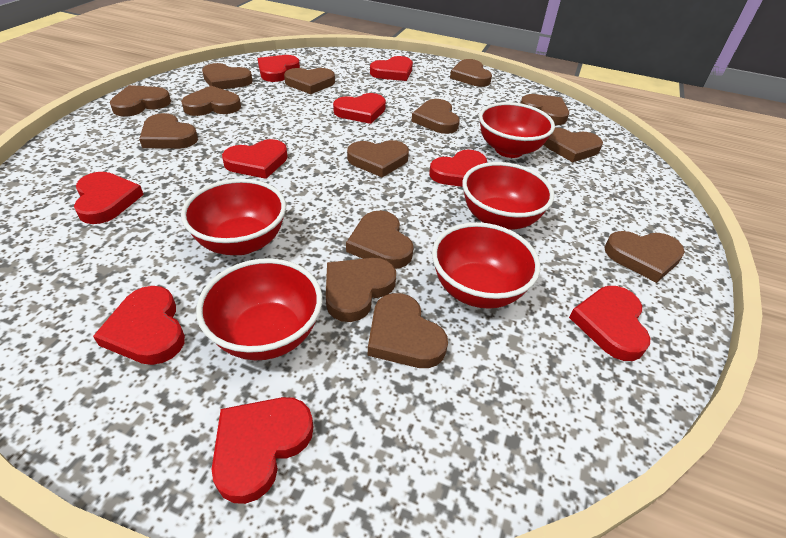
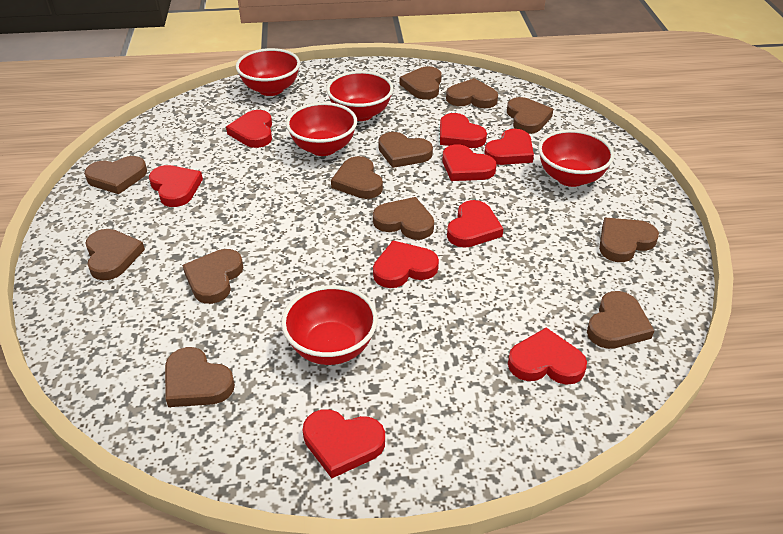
brown heart: 14 -> 12

